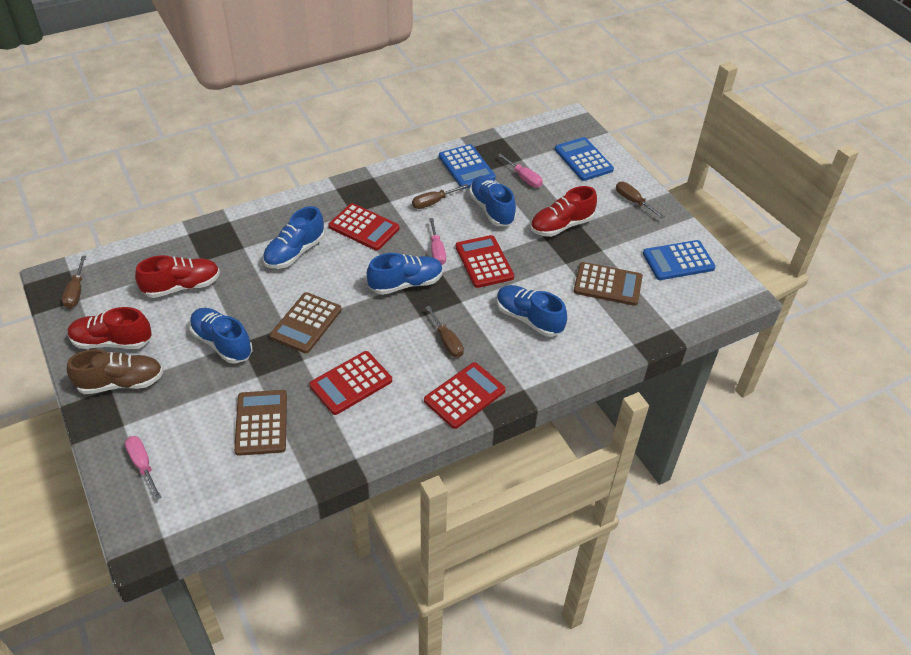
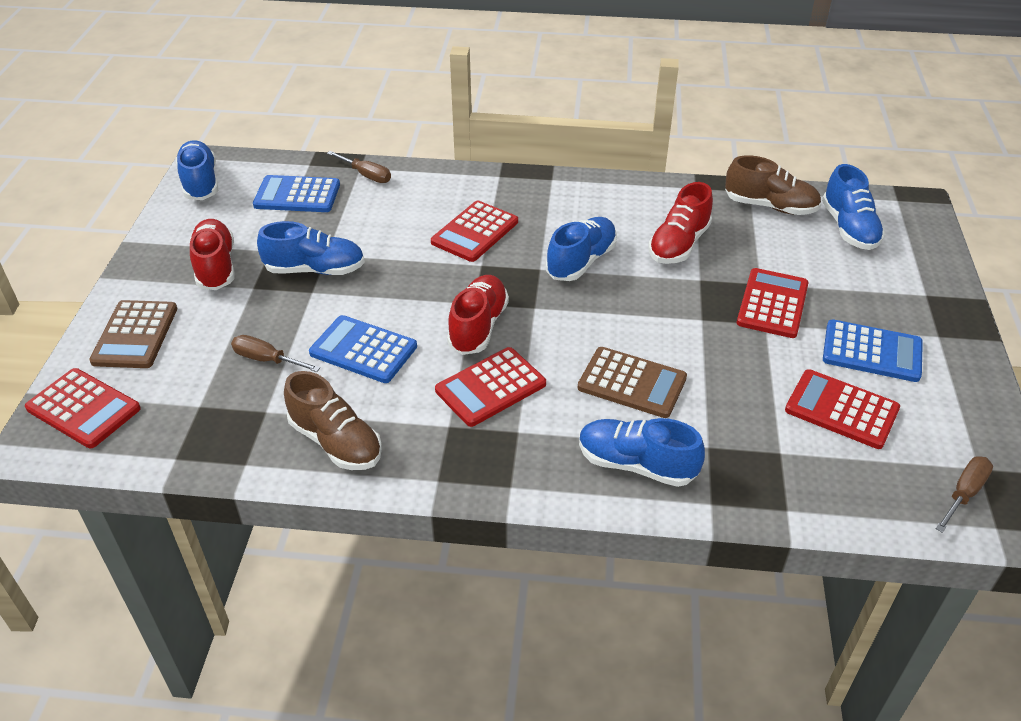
brown calculator: 3 -> 2
brown screwdriver: 4 -> 3
brown shoe: 1 -> 2
pink screwdriver: 3 -> 0
red calculator: 4 -> 5

